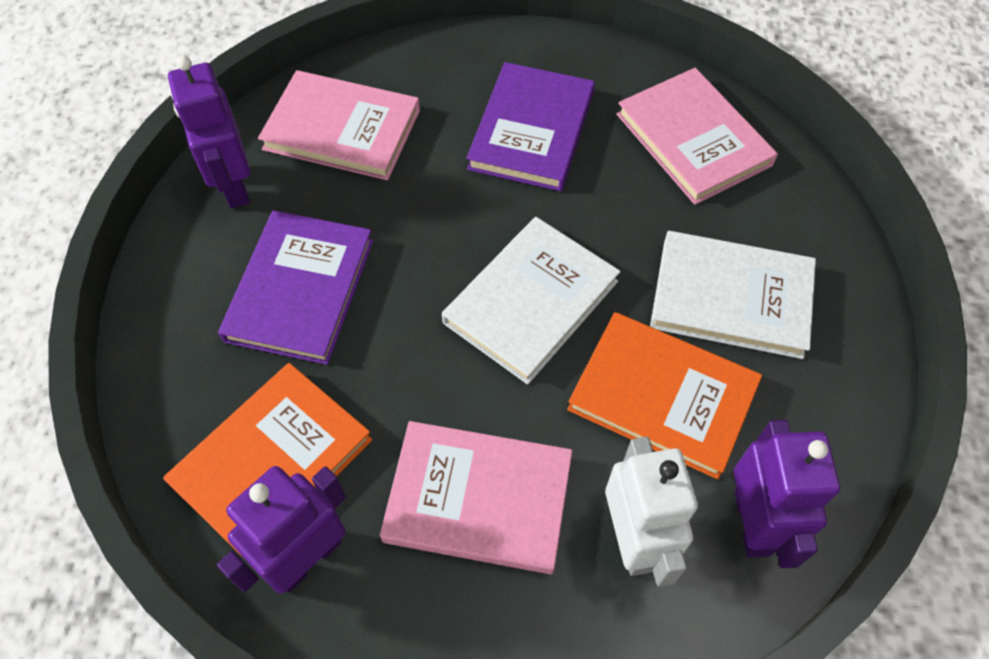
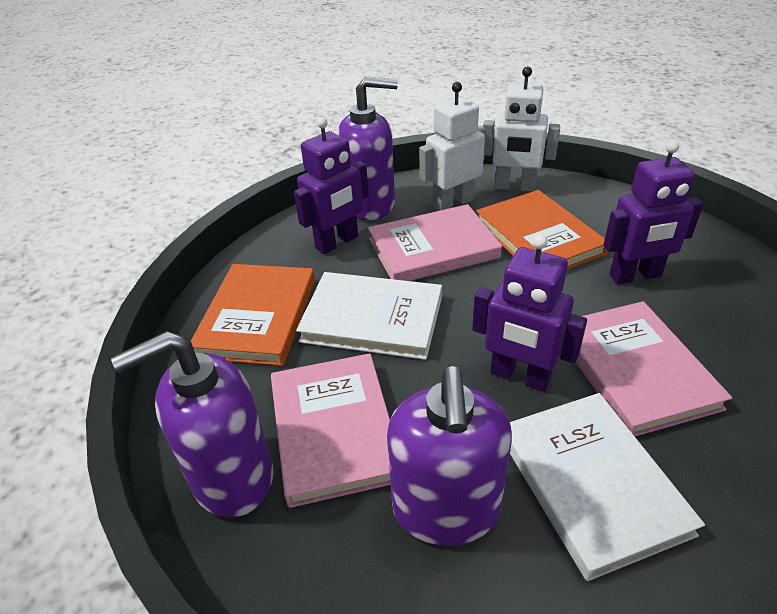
purple book: 2 -> 0
purple soap dispenser: 0 -> 3
white robot: 1 -> 2

